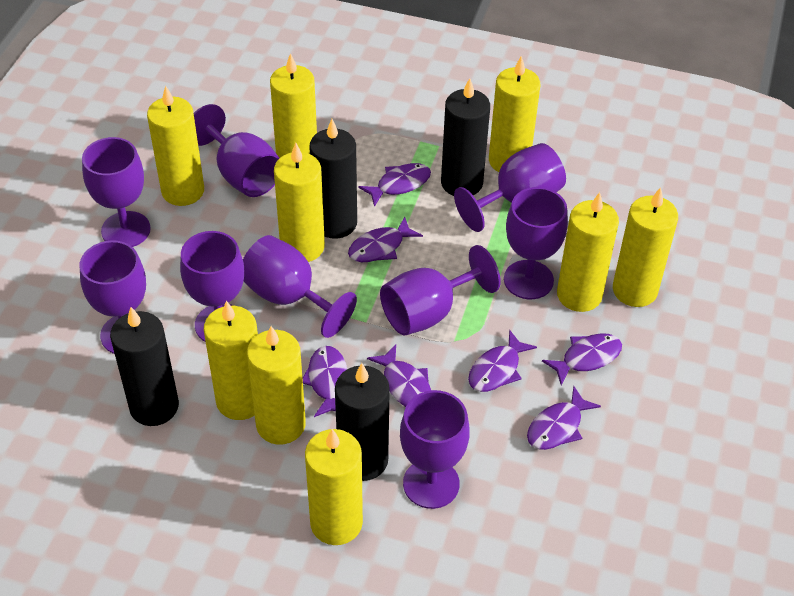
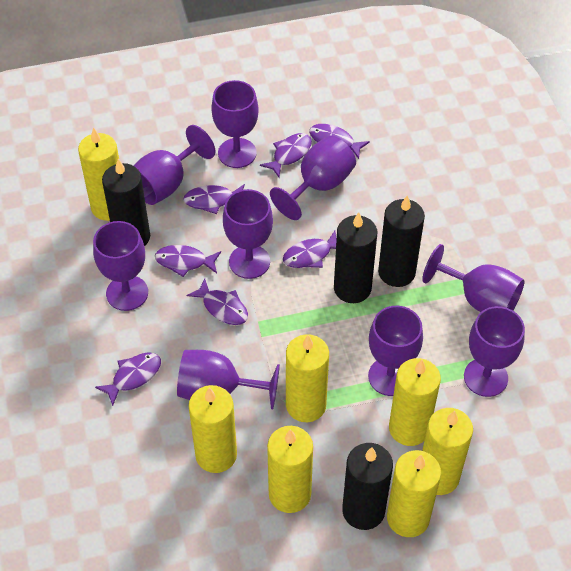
yellow candle: 9 -> 7

